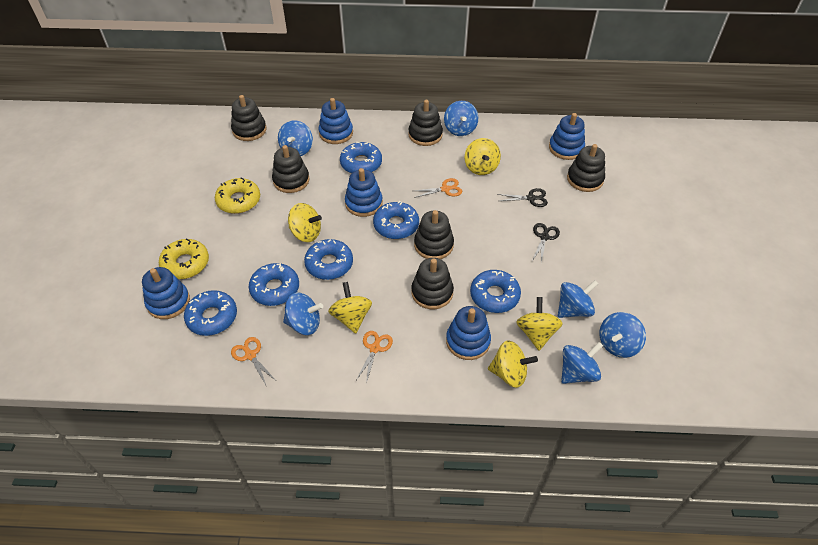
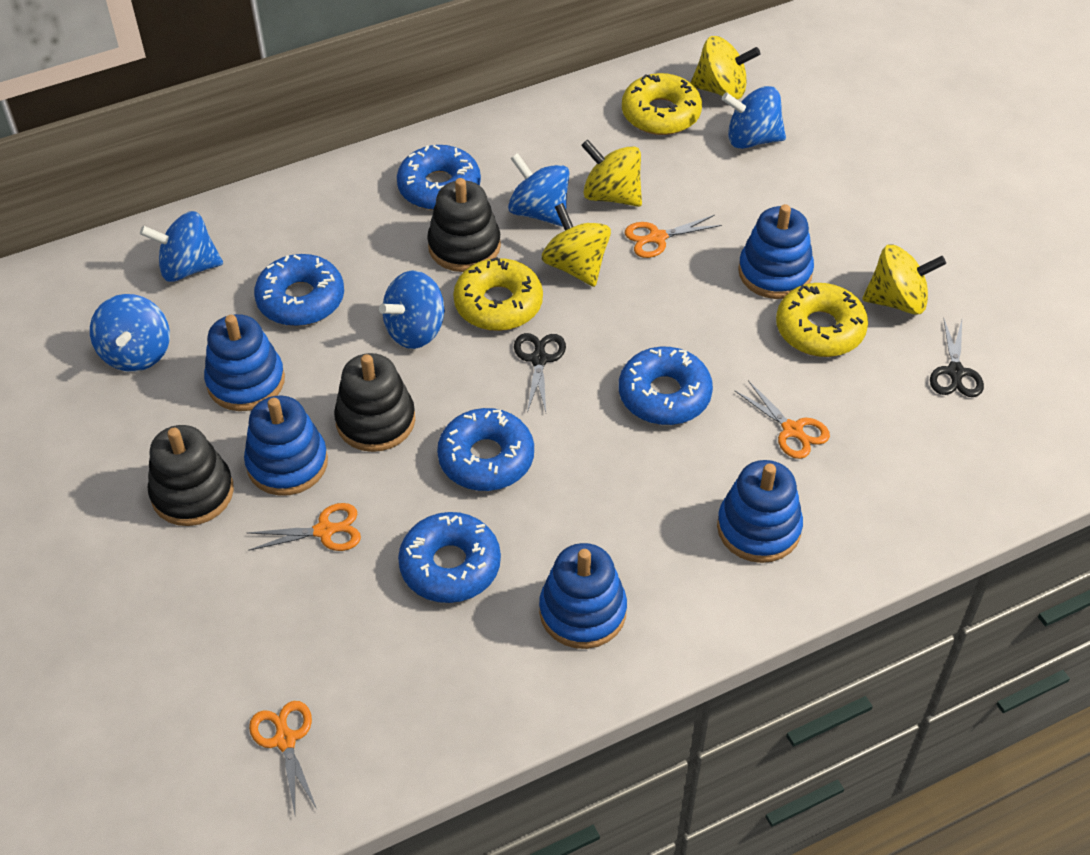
black stacking toy: 6 -> 3
blue donut: 6 -> 5
blue spinning top: 6 -> 5
orange scissors: 3 -> 4
yellow donut: 2 -> 3
yellow spinning top: 5 -> 4

